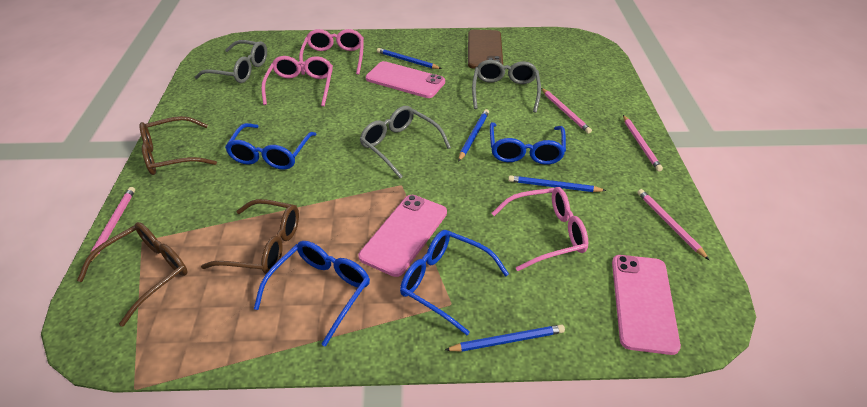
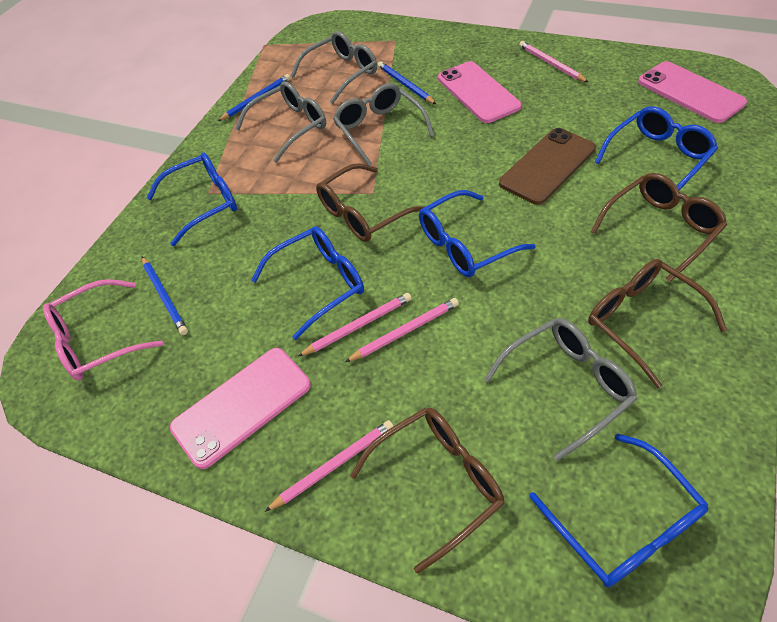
blue glasses: 4 -> 5
blue pencil: 4 -> 3
brown glasses: 3 -> 4
grey glasses: 3 -> 4
pink glasses: 3 -> 1

